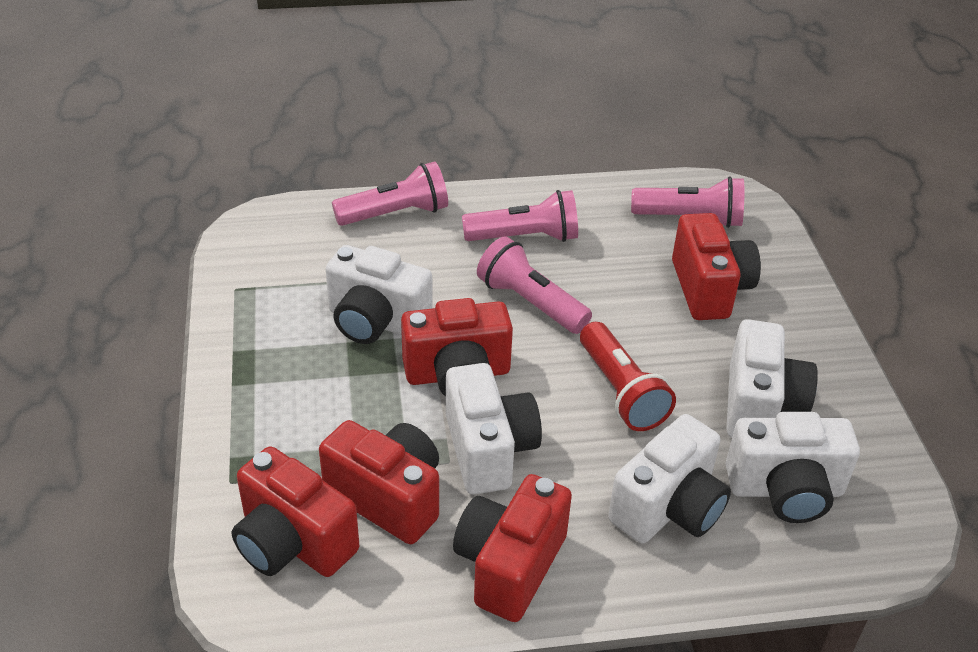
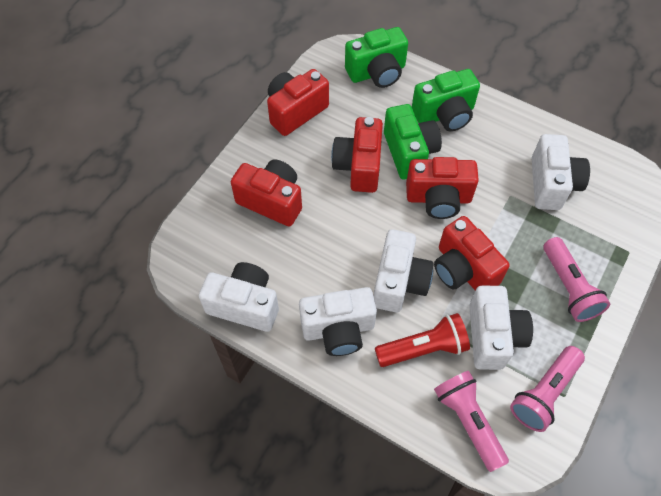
green camera: 0 -> 3
pink flashlight: 4 -> 3

